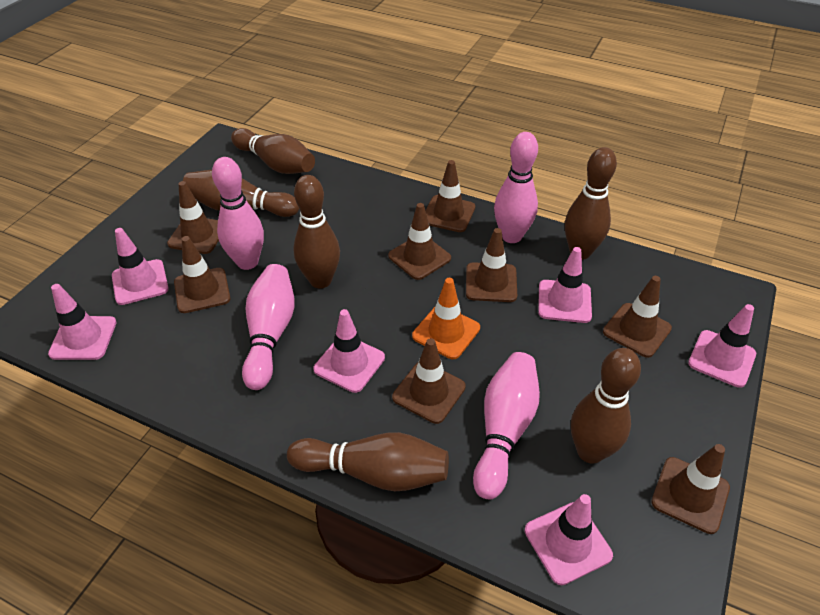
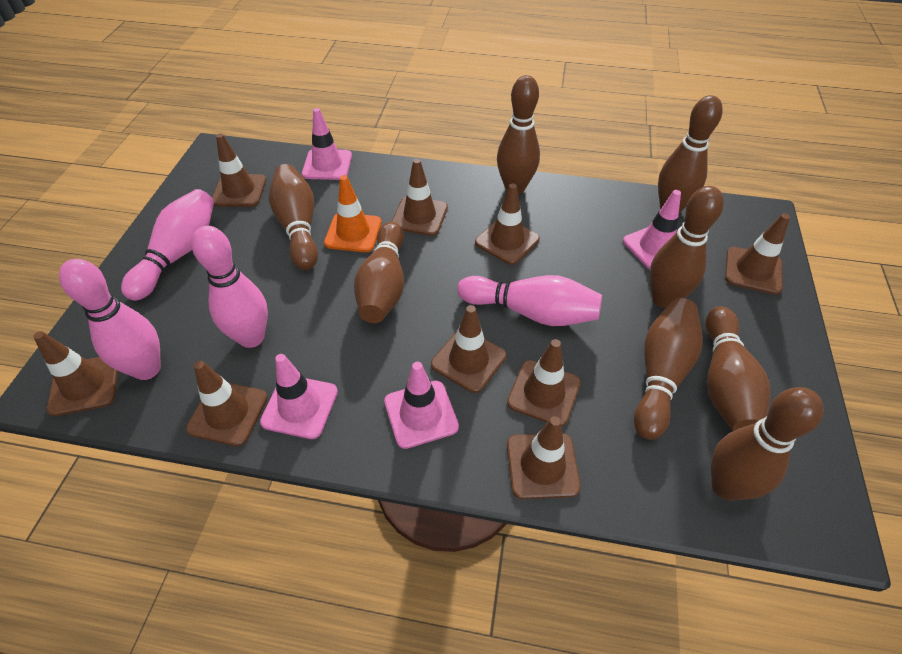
brown bowling pin: 6 -> 8
brown traffic cone: 8 -> 9
pink traffic cone: 6 -> 4

